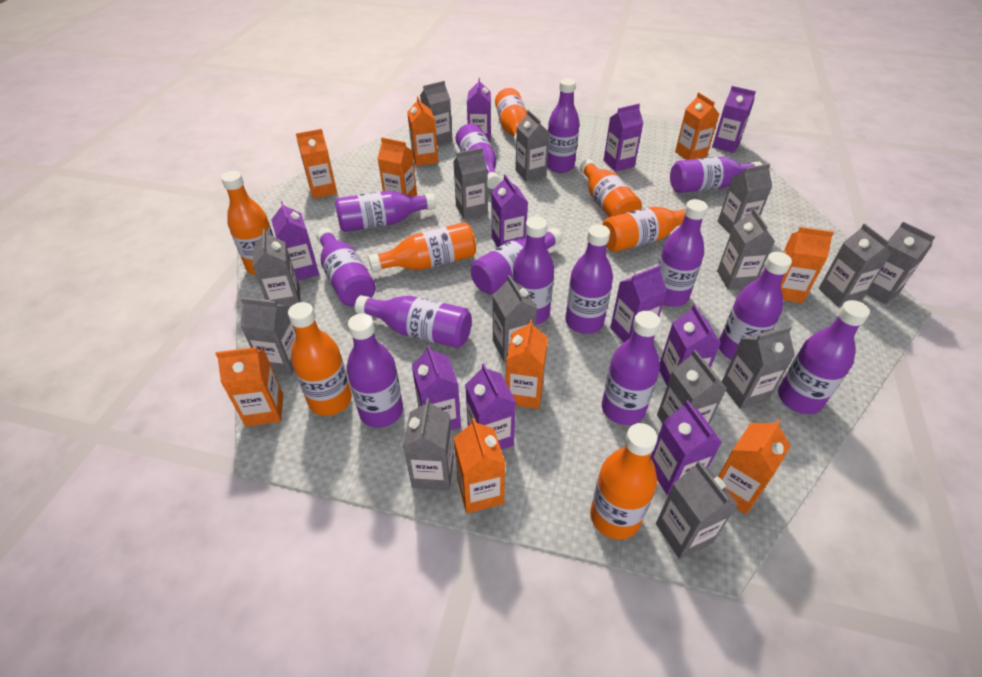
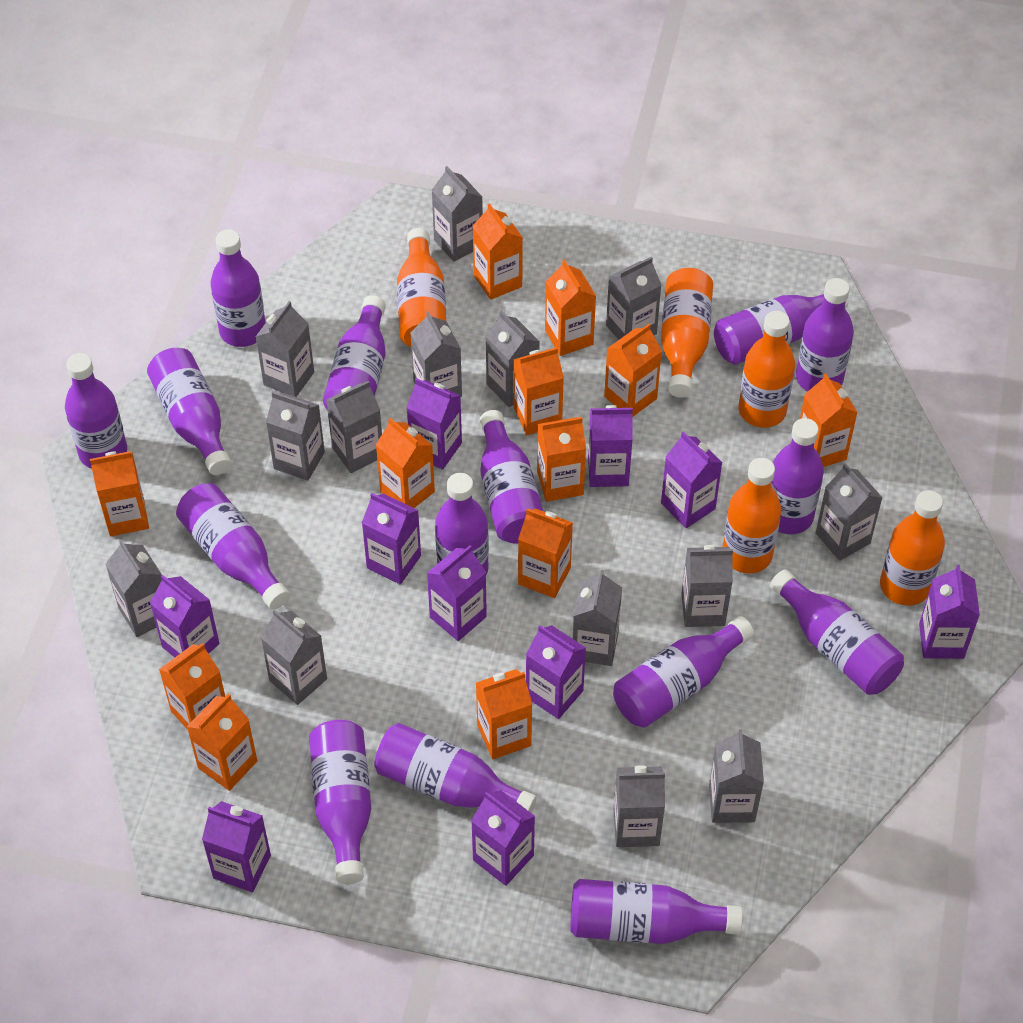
orange bottle: 7 -> 5
orange carton: 9 -> 12
purple bottle: 14 -> 15

